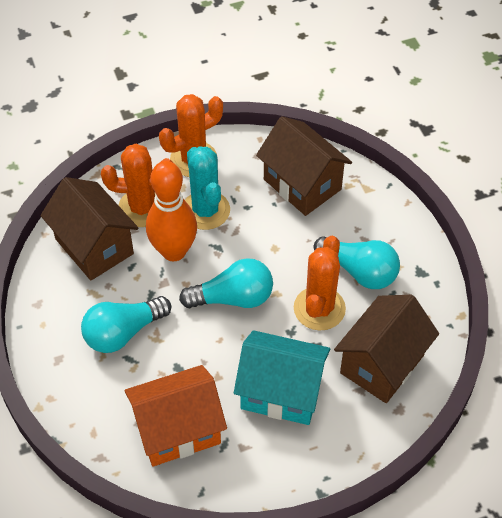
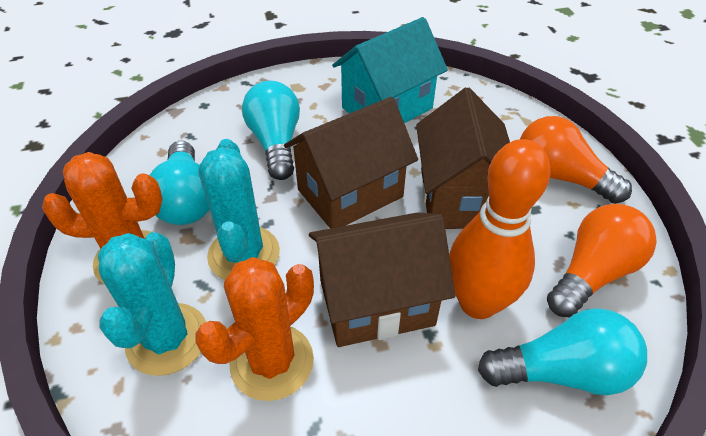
orange cactus: 3 -> 2
orange house: 1 -> 0
orange light bulb: 0 -> 2
turquoise cactus: 1 -> 2

